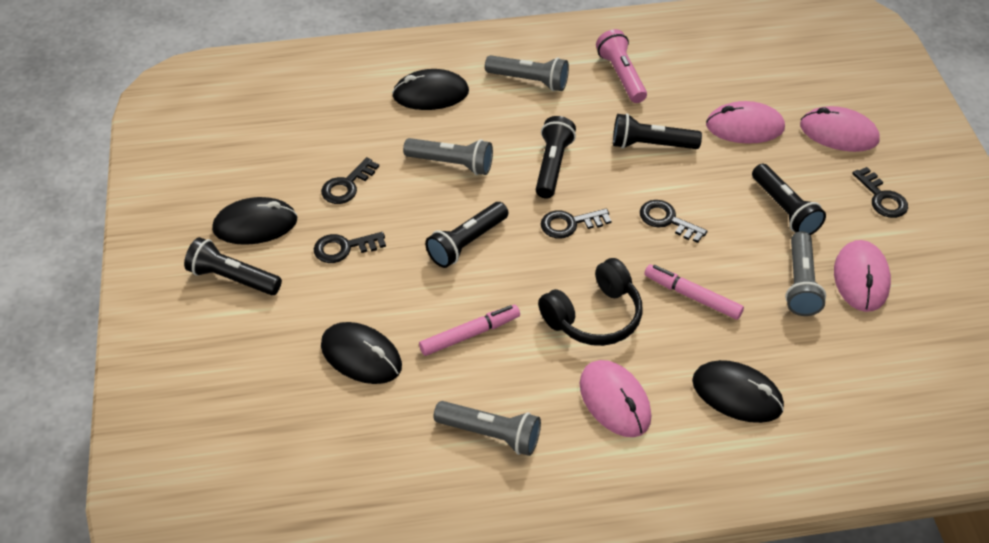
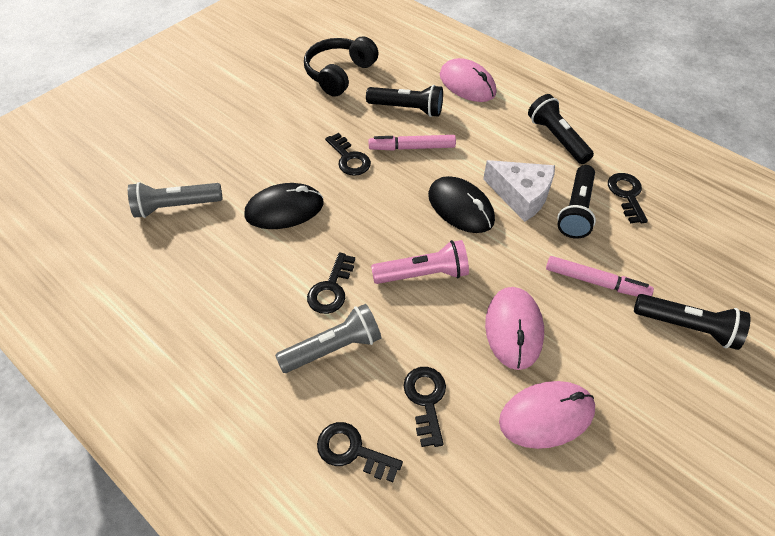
black flashlight: 5 -> 4
black mouse: 4 -> 2
grey flashlight: 4 -> 2
pink mouse: 4 -> 3
white cheese: 0 -> 1

